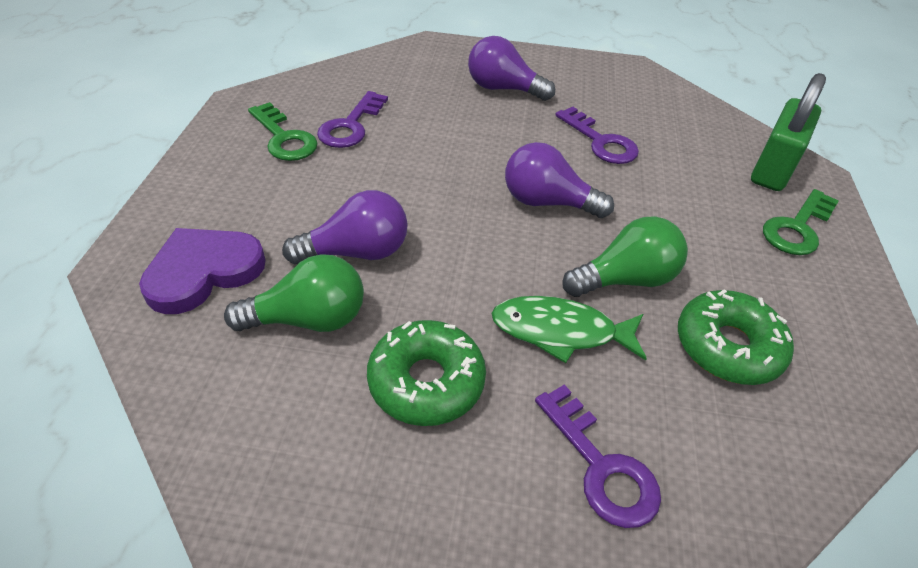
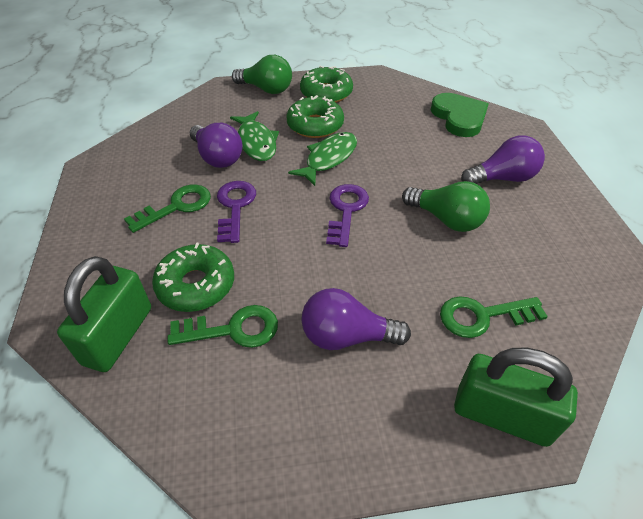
green donut: 2 -> 3
green fish: 1 -> 2
green heart: 0 -> 1
green key: 2 -> 3
green padlock: 1 -> 2
purple heart: 1 -> 0
purple key: 3 -> 2

